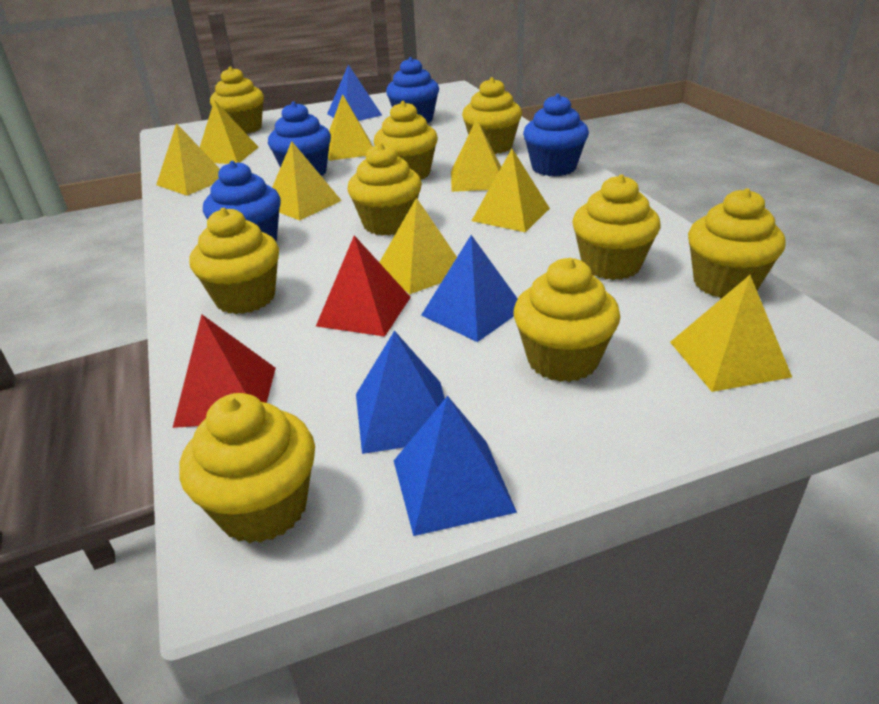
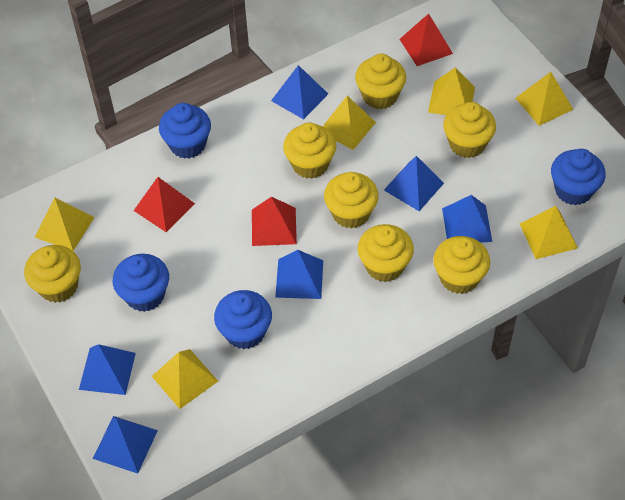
blue pyramid: 4 -> 6
red pyramid: 2 -> 3
yellow cupcake: 9 -> 7
yellow pyramid: 8 -> 6

